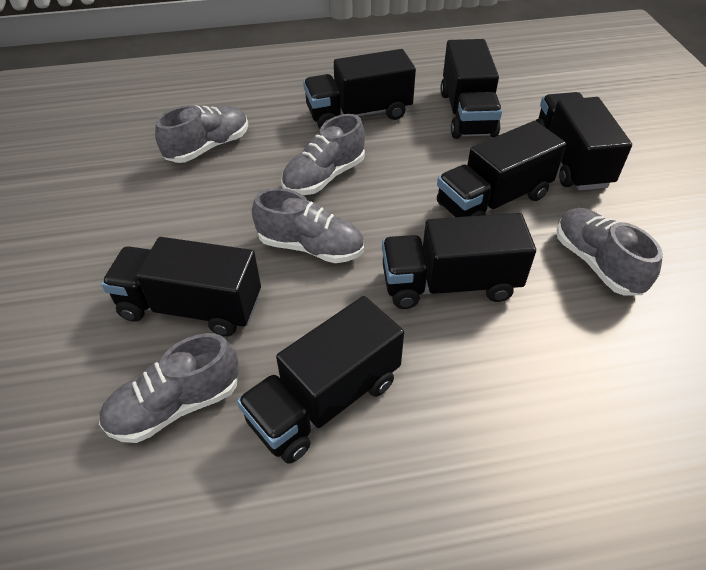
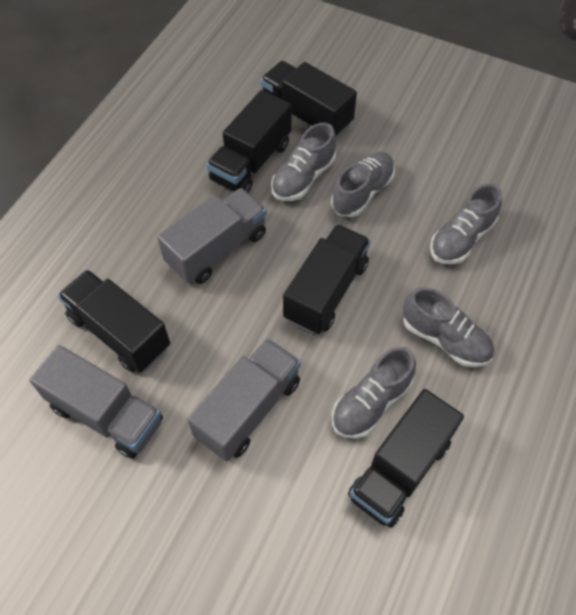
black truck: 7 -> 5
grey truck: 0 -> 3

